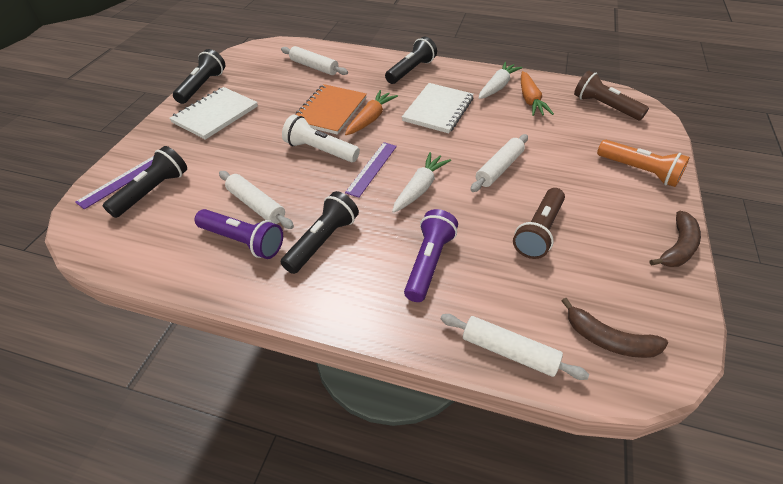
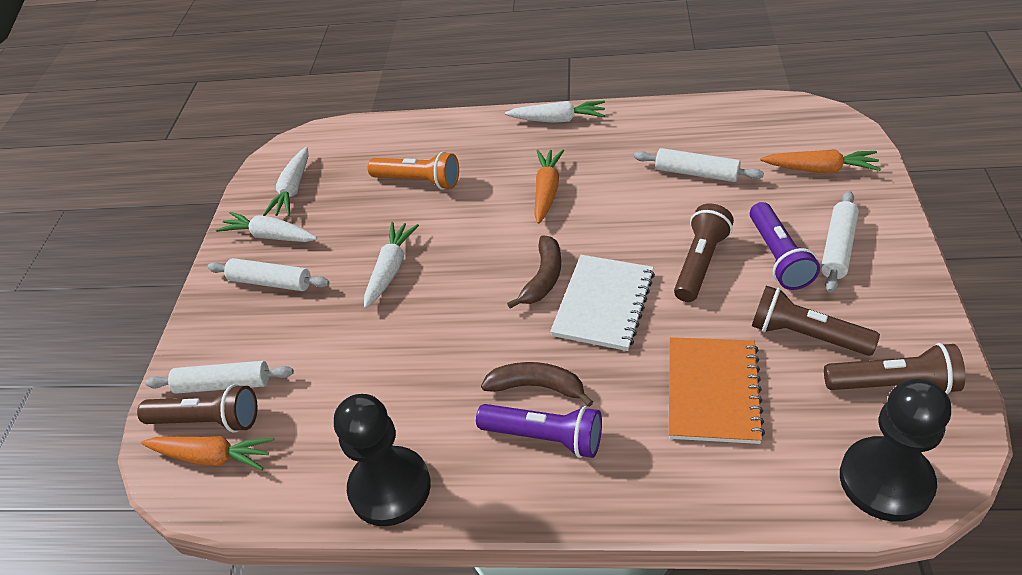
black flashlight: 4 -> 0
black pawn: 0 -> 2
brown flashlight: 2 -> 4
orange carrot: 2 -> 3
purple ruler: 2 -> 0
white carrot: 2 -> 4
white flashlight: 1 -> 0
white notebook: 2 -> 1

